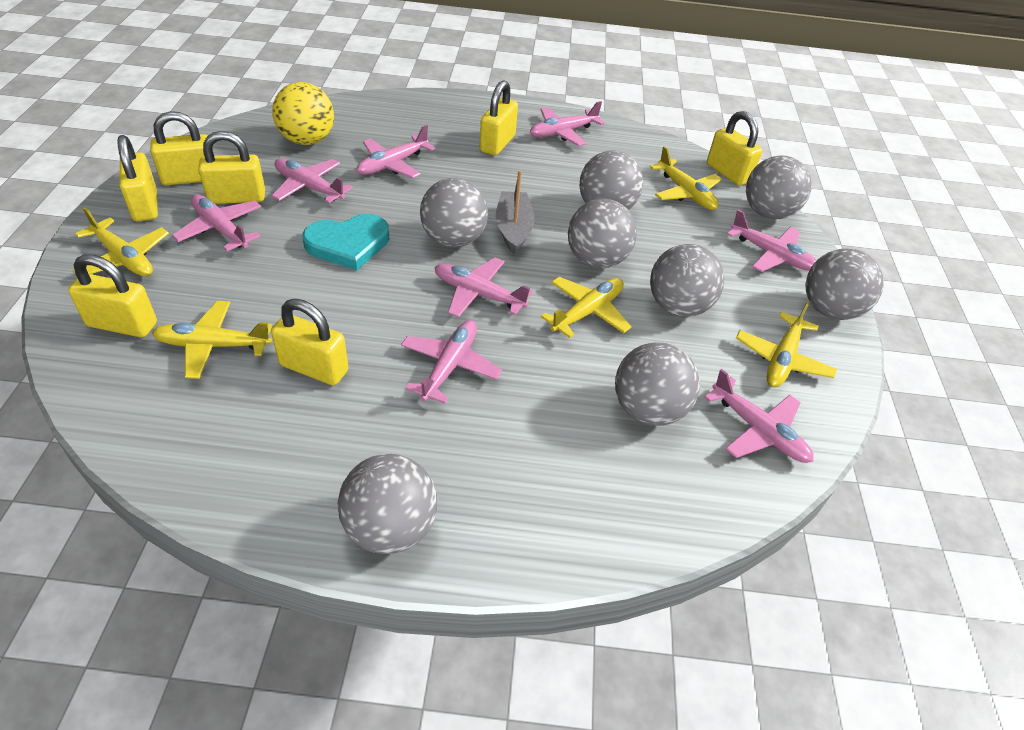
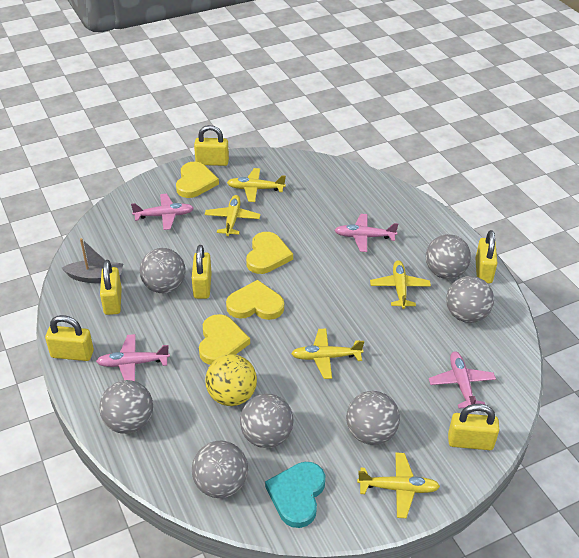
grey ball: 8 -> 7
pink plane: 8 -> 4
yellow heart: 0 -> 4
yellow padlock: 7 -> 6

